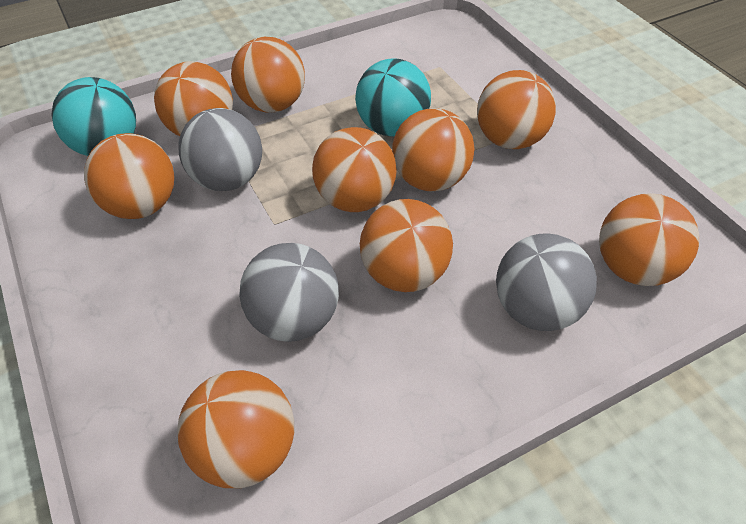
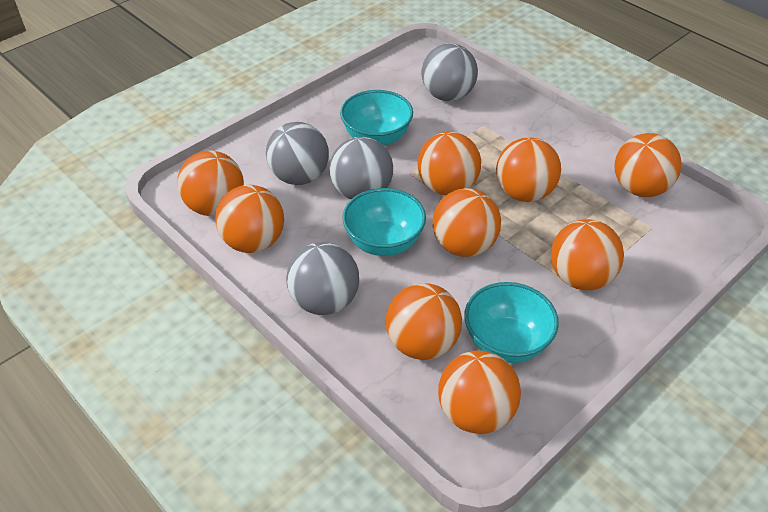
grey ball: 3 -> 4
turquoise ball: 2 -> 0
turquoise bowl: 0 -> 3

